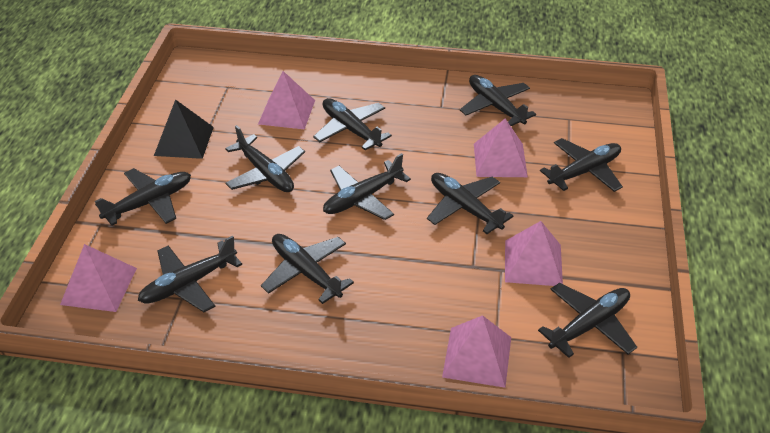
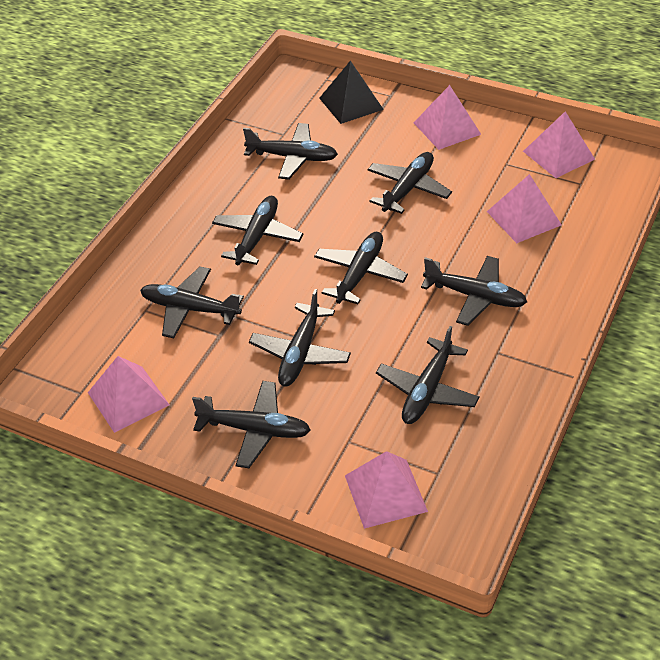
black plane: 10 -> 9

